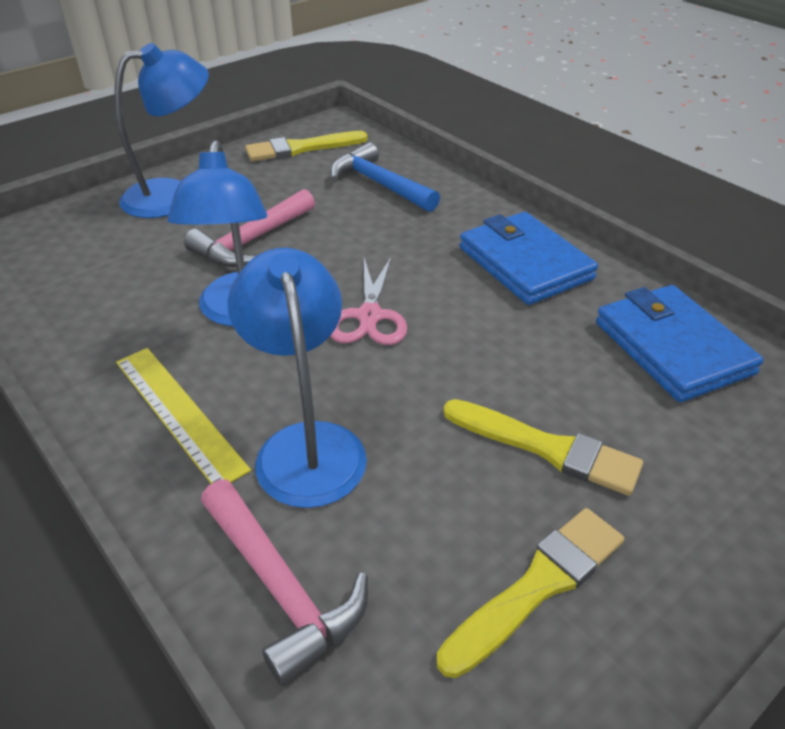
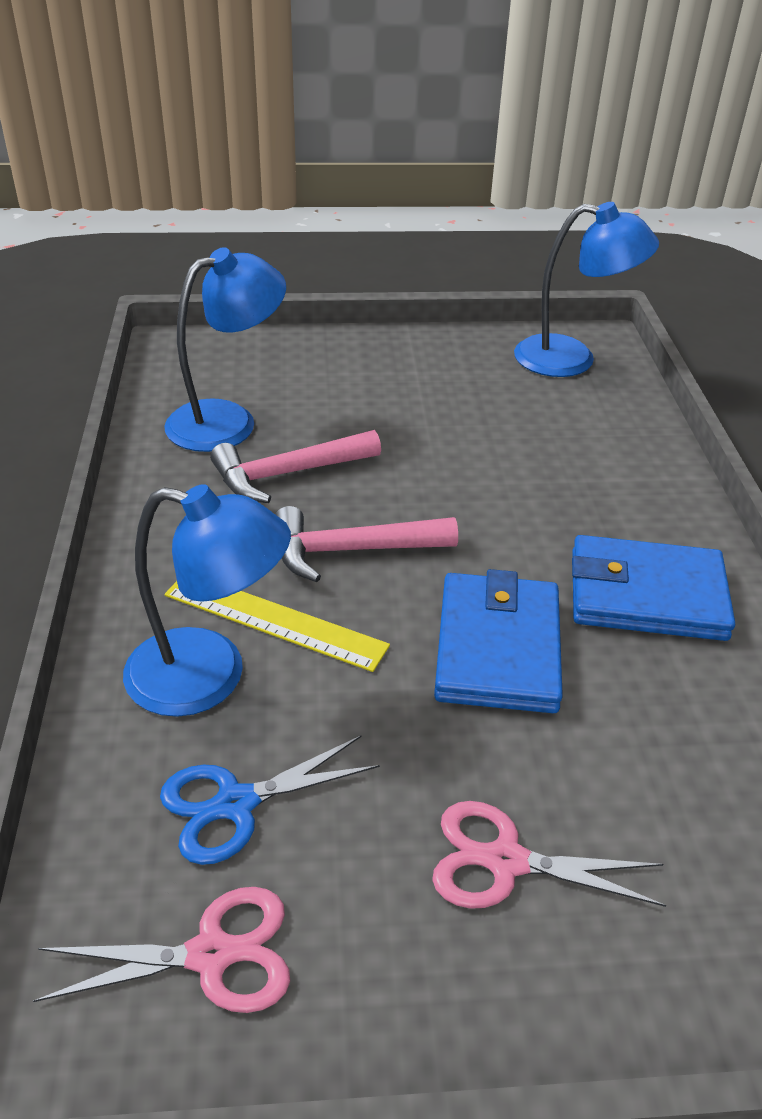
blue hammer: 1 -> 0
blue scissors: 0 -> 1
pink scissors: 1 -> 2
yellow brush: 3 -> 0

